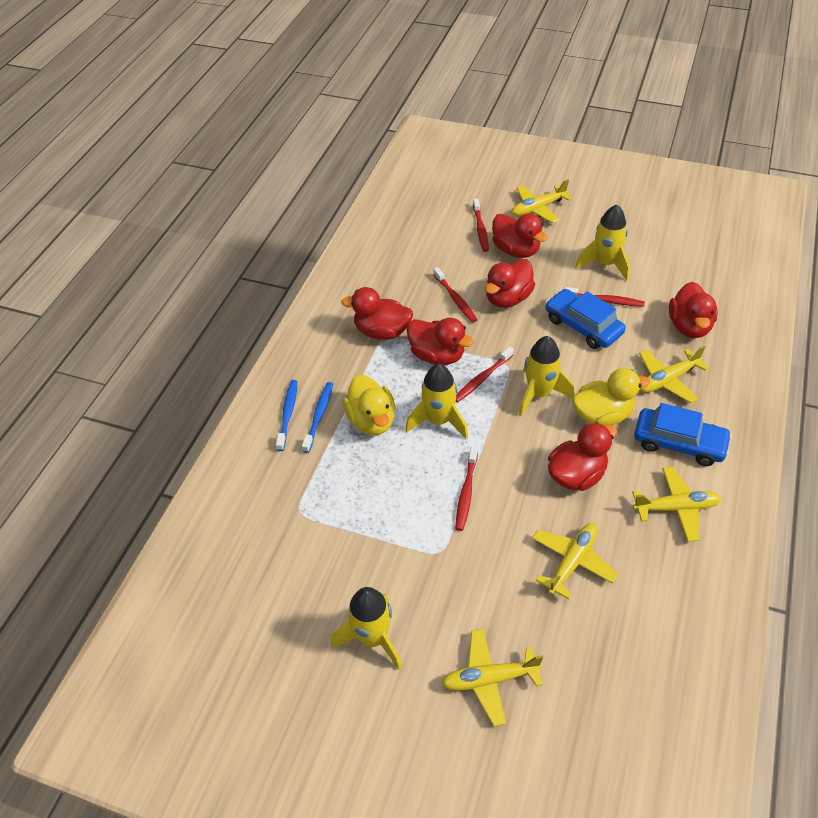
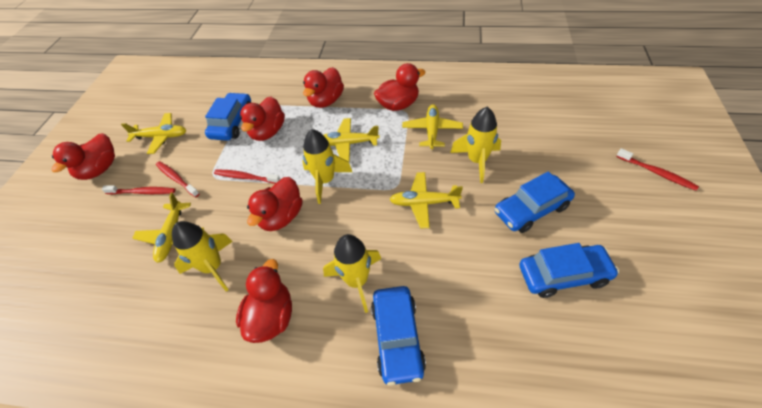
blue car: 2 -> 4
blue toothbrush: 2 -> 0
red toothbrush: 5 -> 4
yellow duck: 2 -> 0

